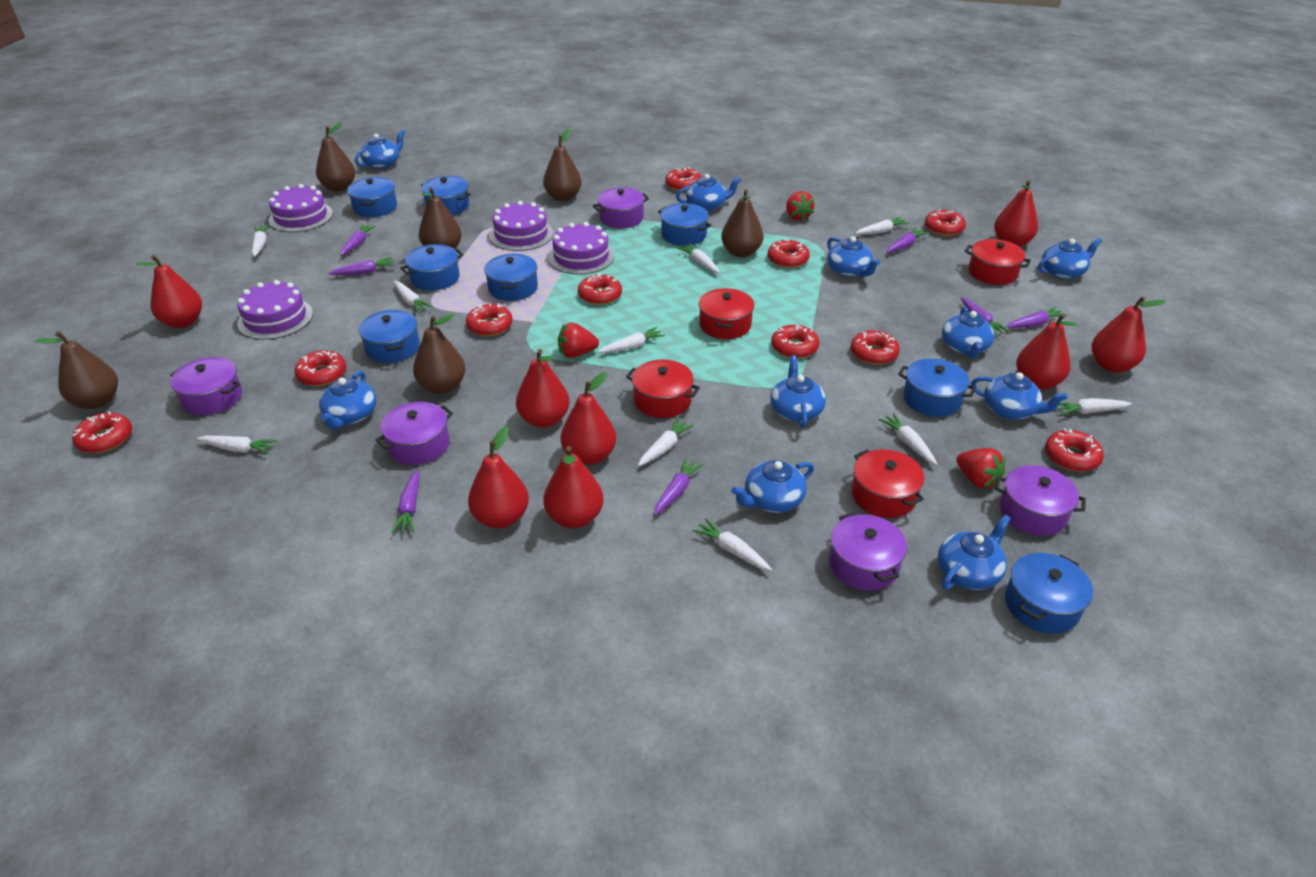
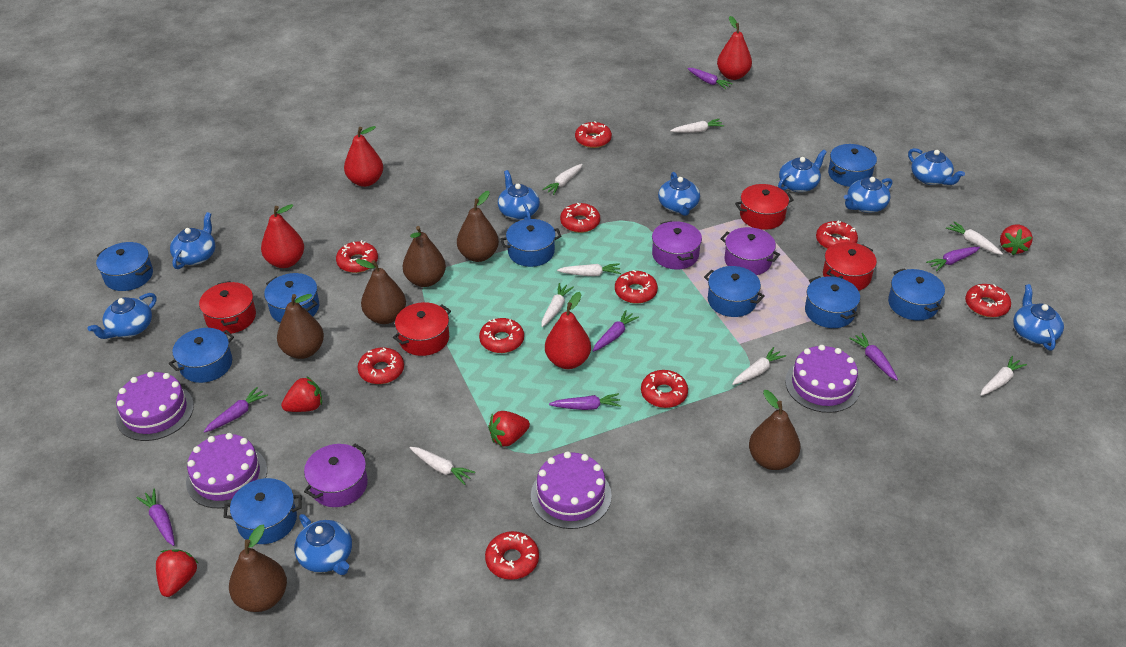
blue pot: 8 -> 9
blue teapot: 10 -> 9
purple pot: 5 -> 3
red pear: 8 -> 4
red strawberry: 3 -> 4
white carrot: 10 -> 8

